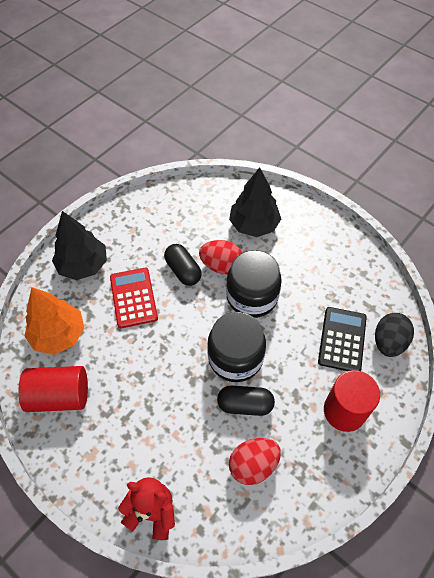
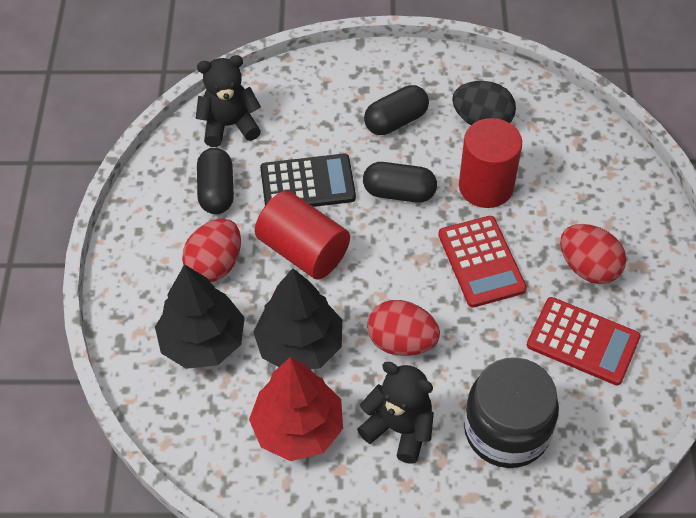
black capsule: 2 -> 3
black jar: 2 -> 1
black teddy bear: 0 -> 2
orange tree: 1 -> 0
red calculator: 1 -> 2
red egg: 2 -> 3
red teddy bear: 1 -> 0
red tree: 0 -> 1

